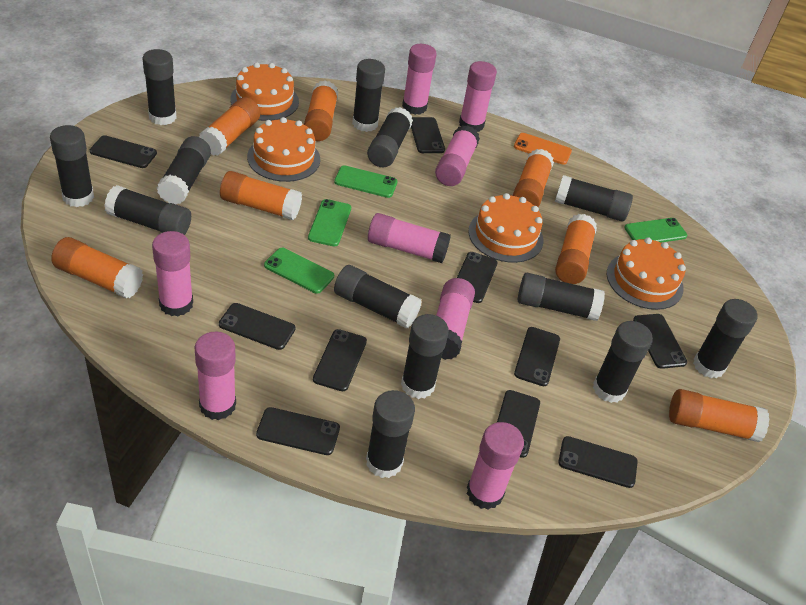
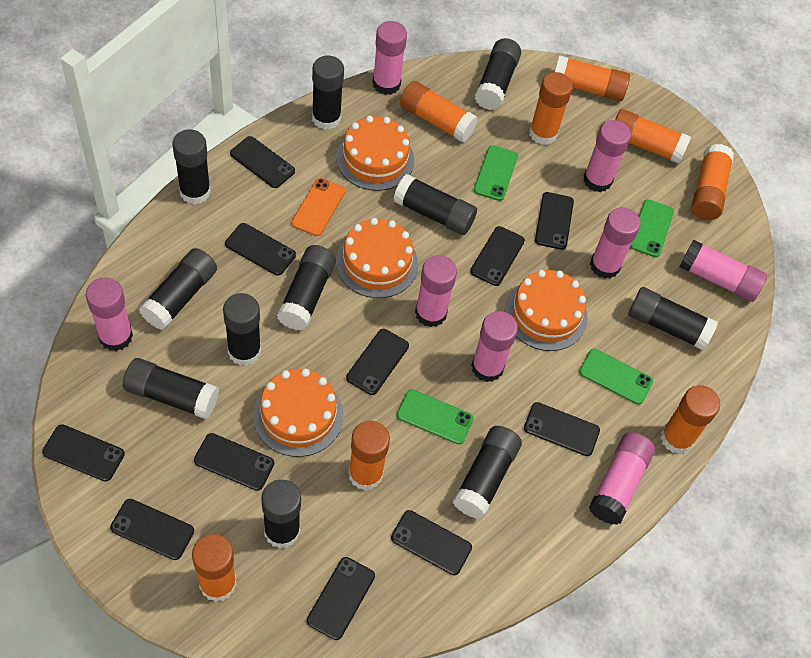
black glue stick: 13 -> 11
black phone: 10 -> 11
orange glue stick: 7 -> 8

